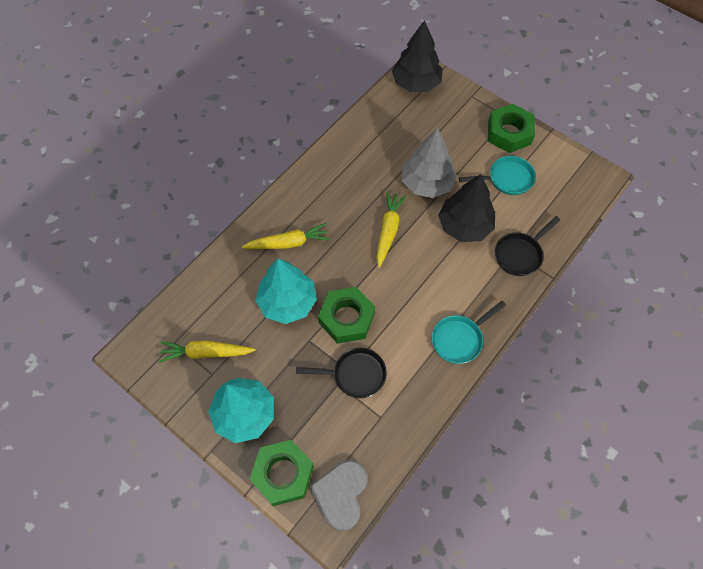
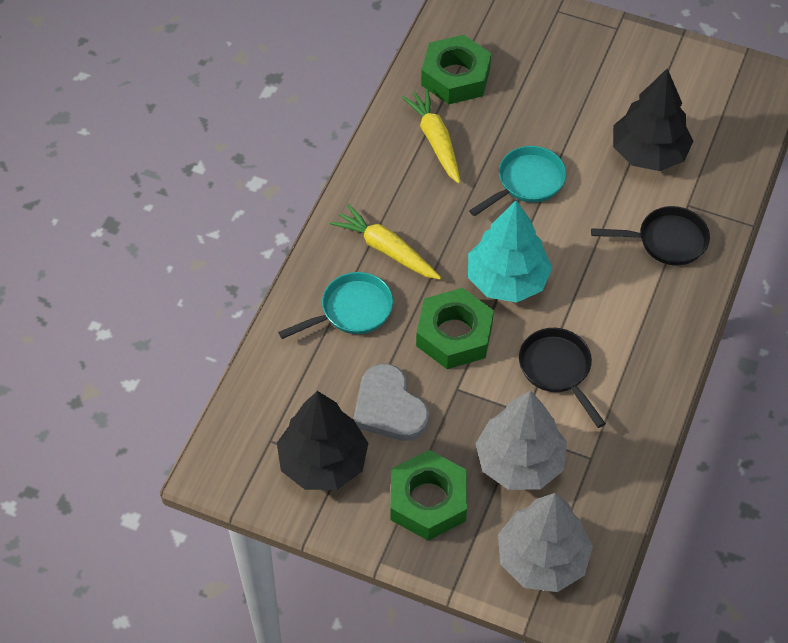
grey tree: 1 -> 2
turquoise tree: 2 -> 1
yellow carrot: 3 -> 2

